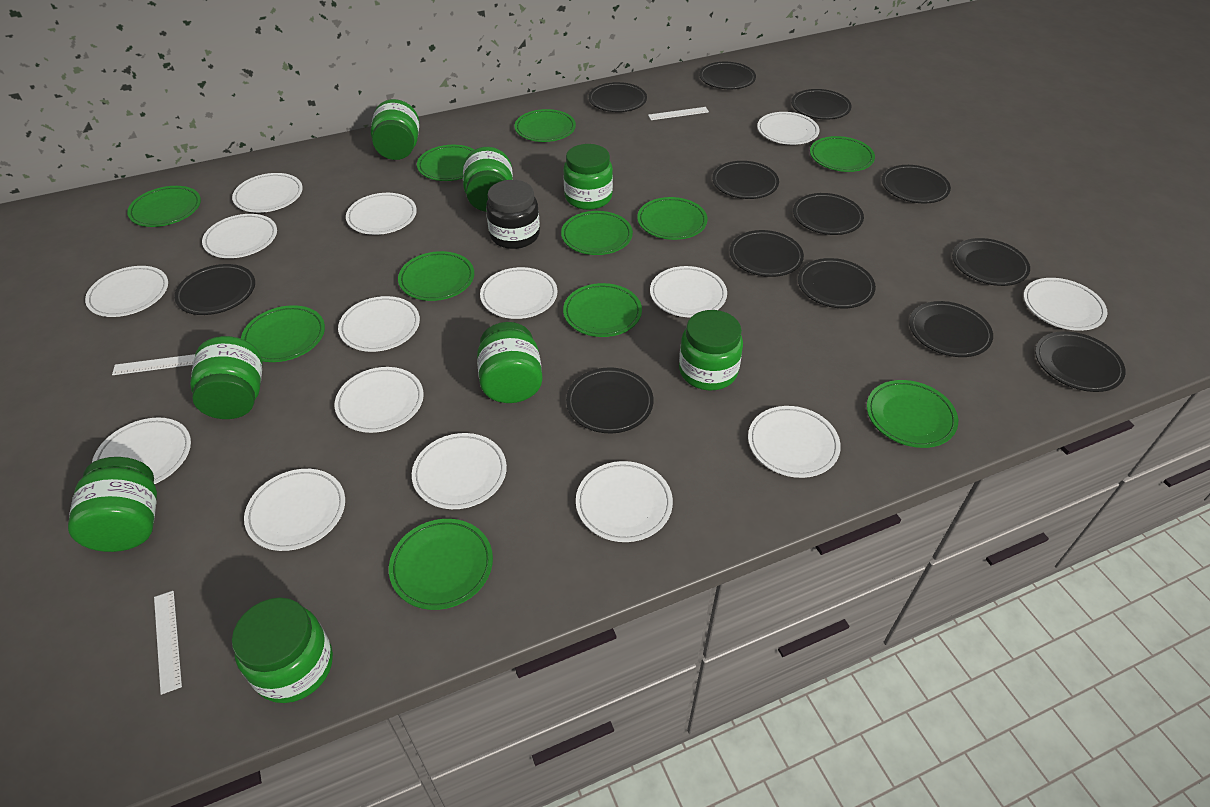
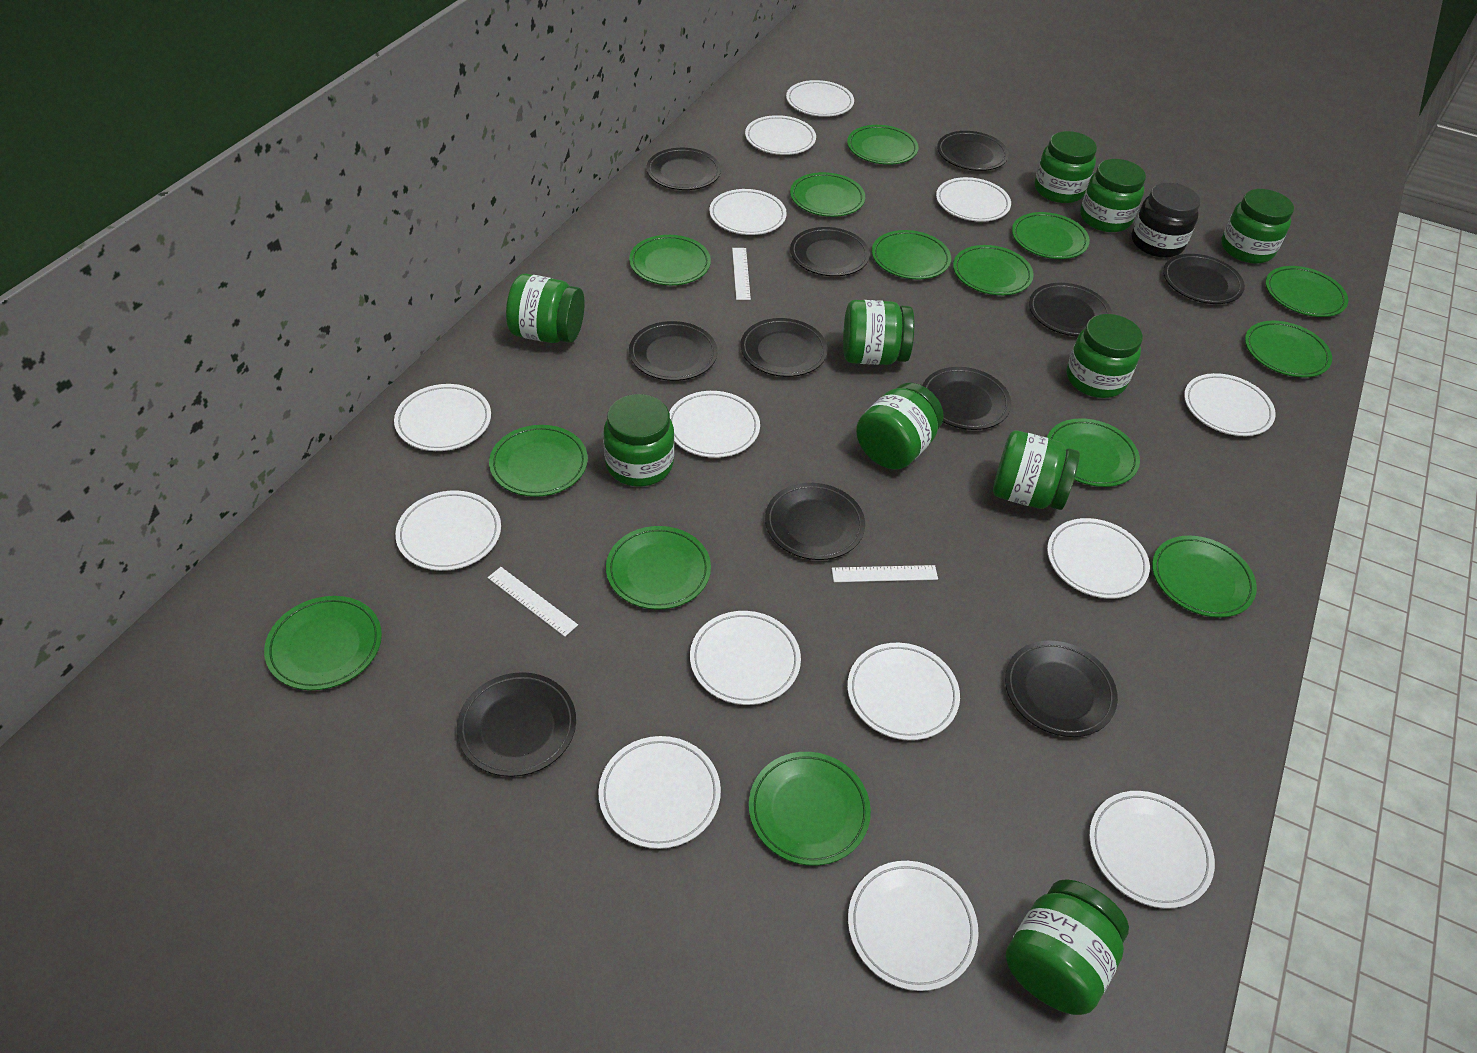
black plate: 13 -> 11
green jar: 8 -> 10
green plate: 11 -> 14
white plate: 15 -> 14

